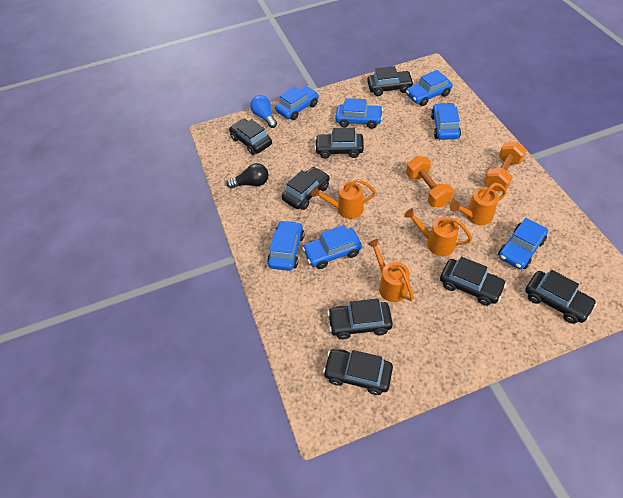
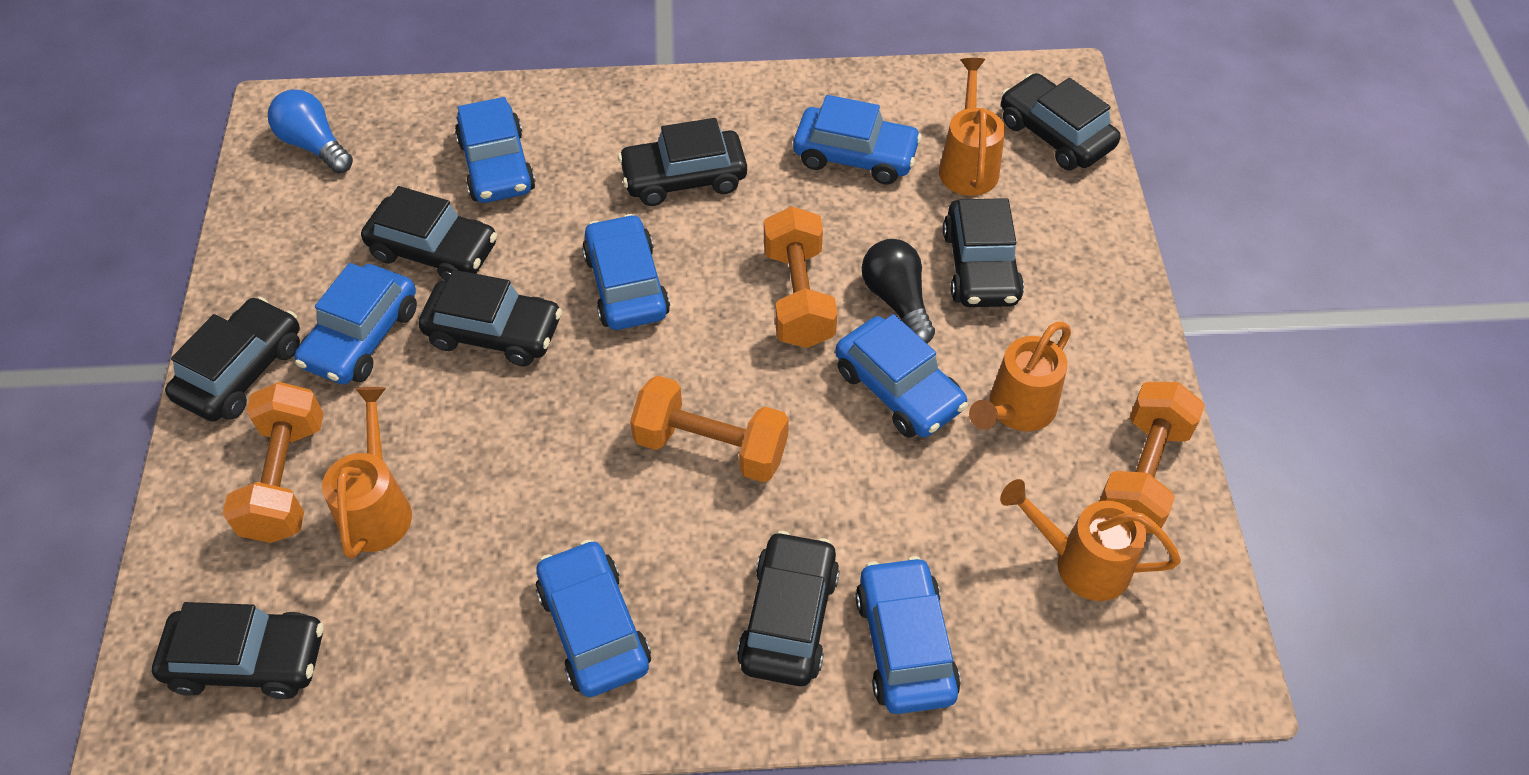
orange dumbbell: 2 -> 4

